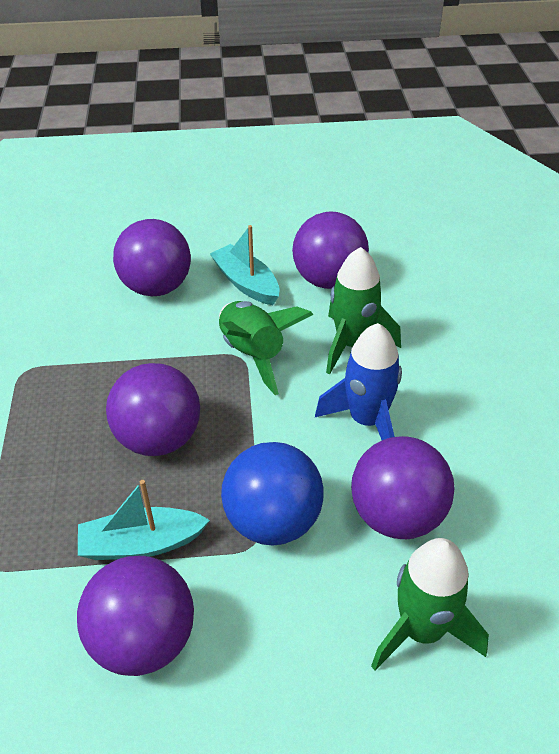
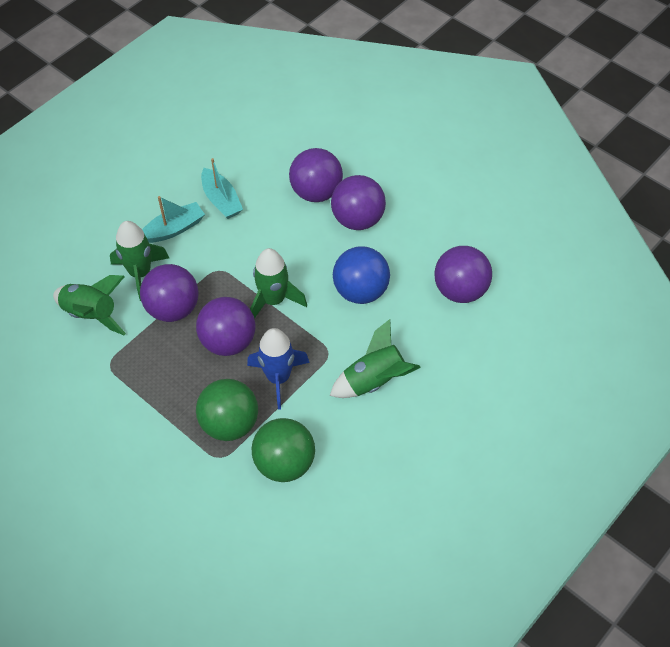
green ball: 0 -> 2
green rocket: 3 -> 4

